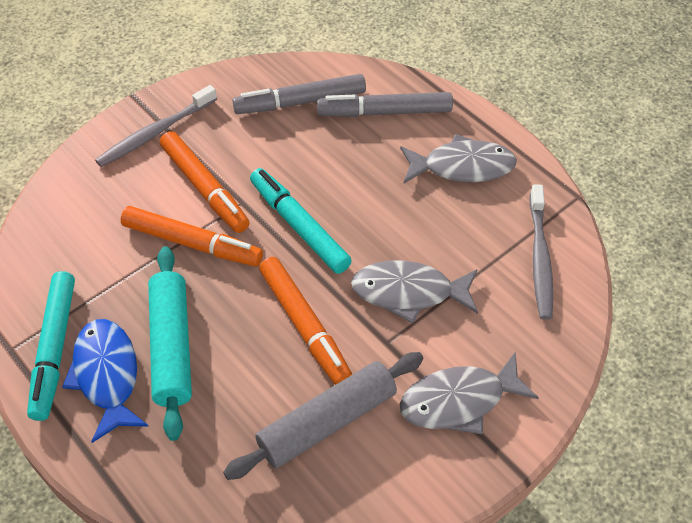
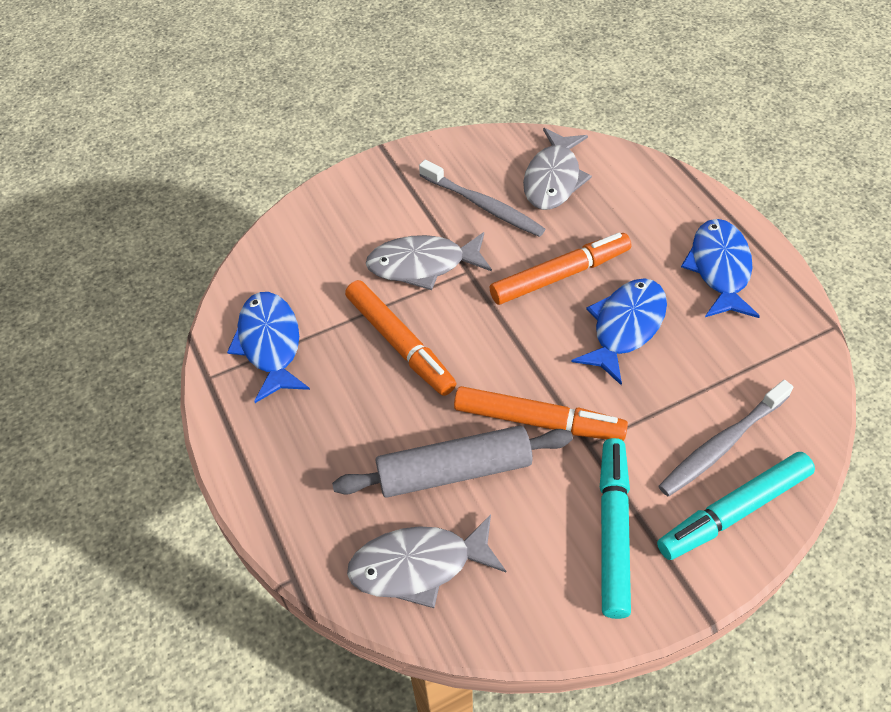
blue fish: 1 -> 3
grey marker: 2 -> 0
turquoise rolling pin: 1 -> 0

